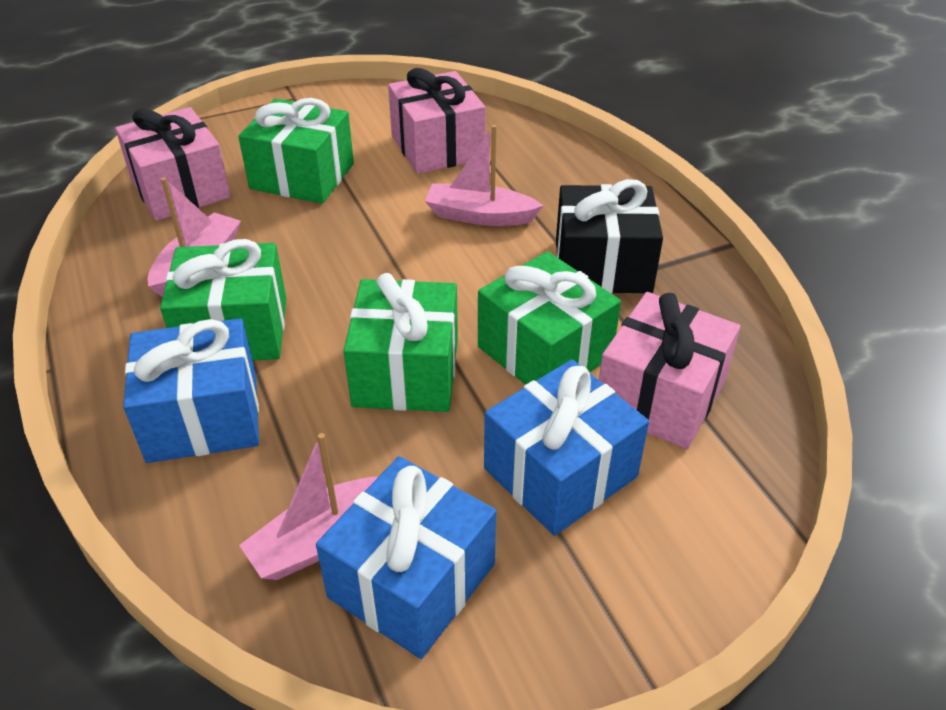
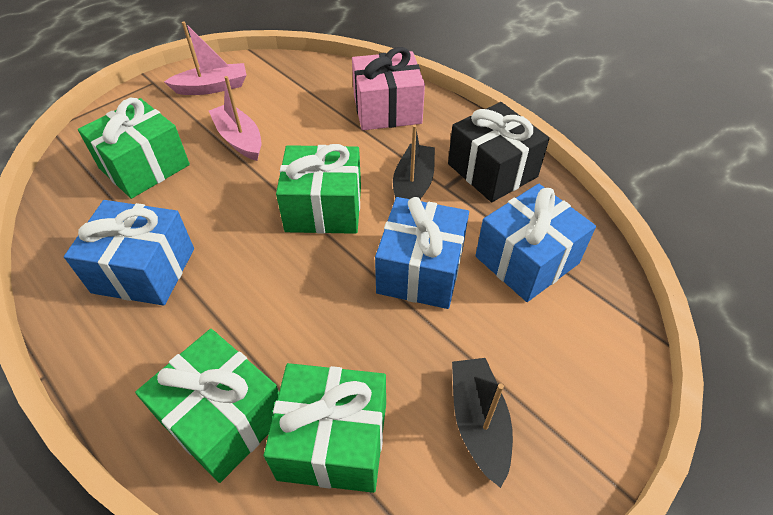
black boat: 0 -> 2
pink boat: 3 -> 2
pink gift: 3 -> 1

